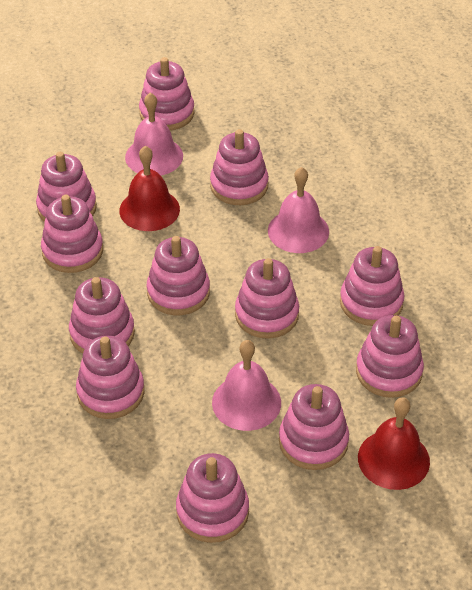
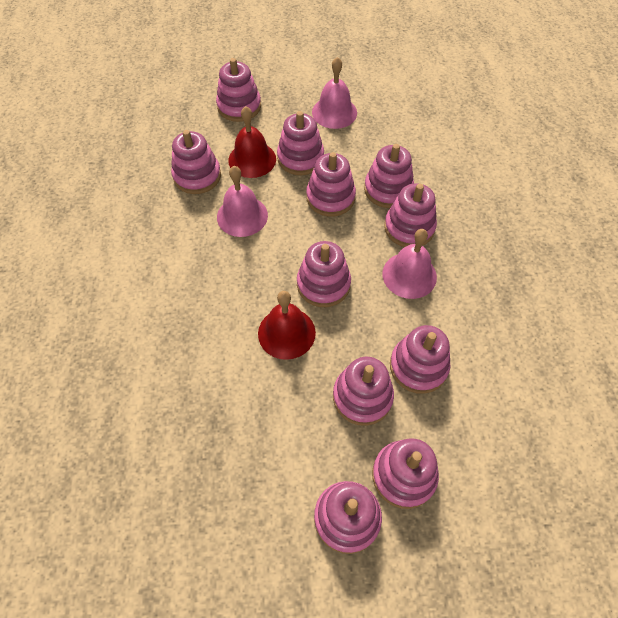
pink stacking toy: 12 -> 11

